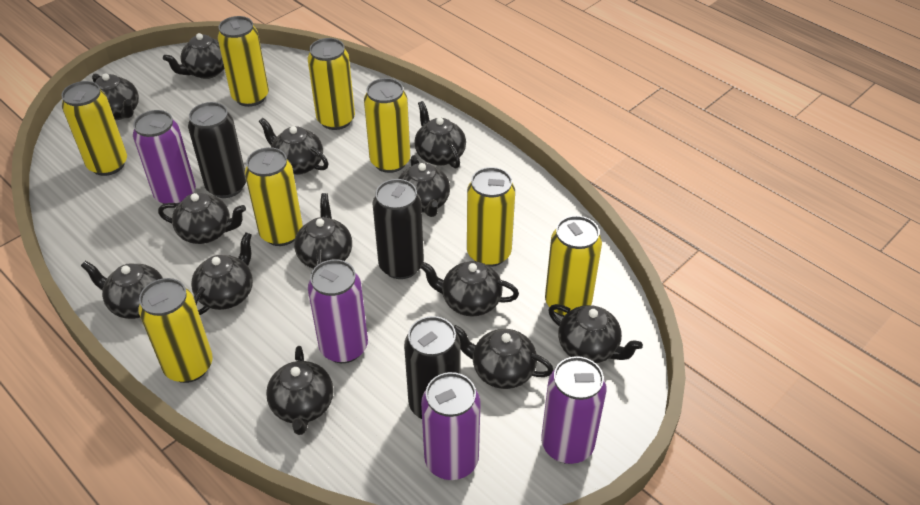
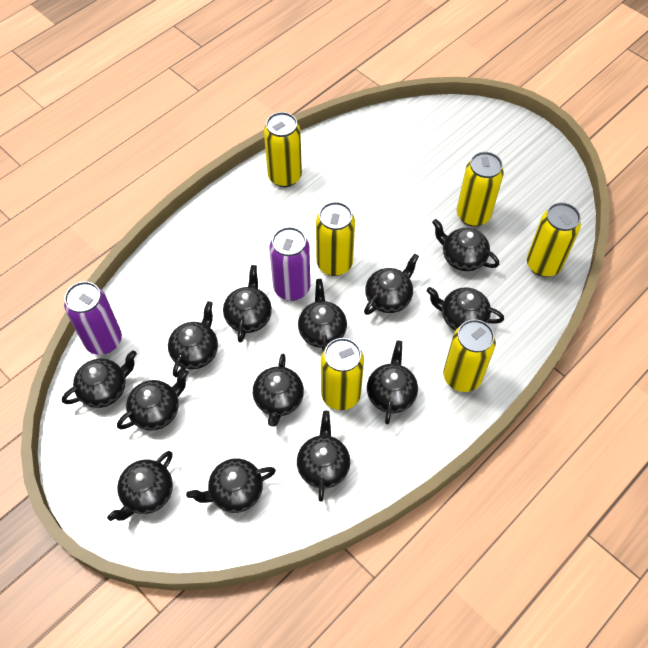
black can: 3 -> 0
purple can: 4 -> 2
yellow can: 8 -> 6

